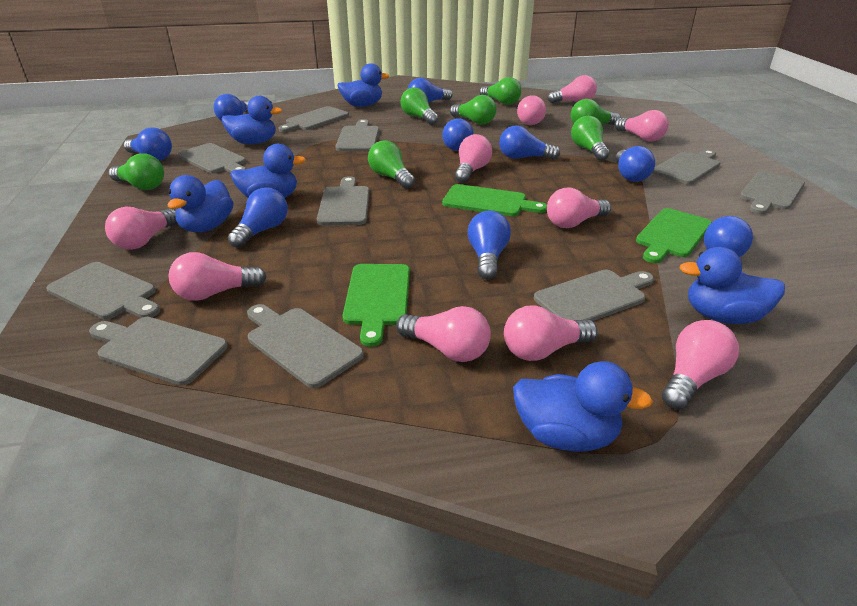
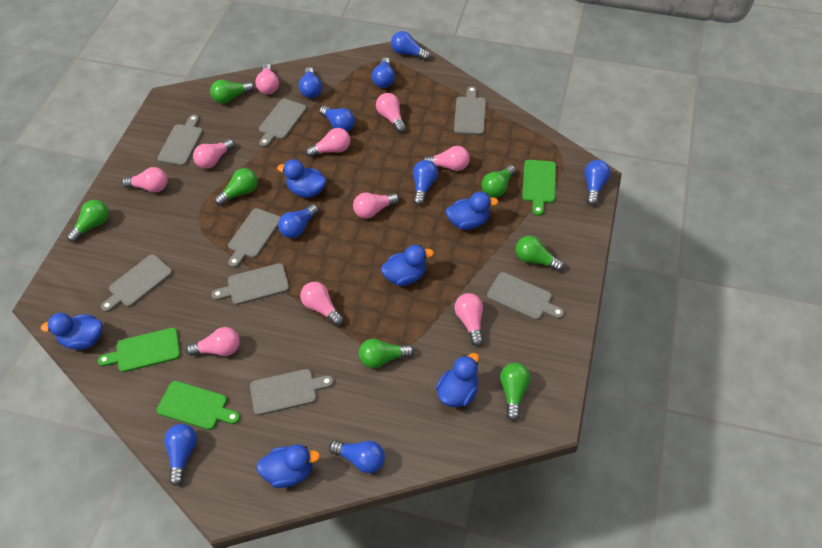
grey cutting board: 10 -> 8

